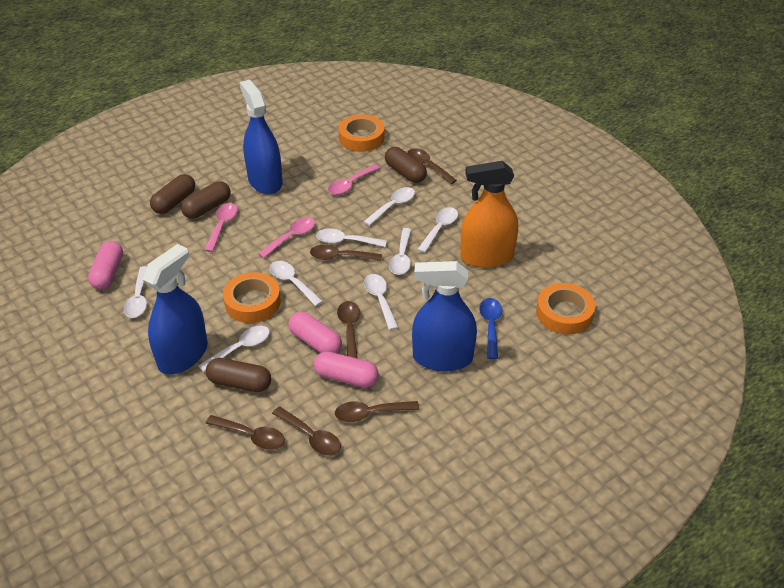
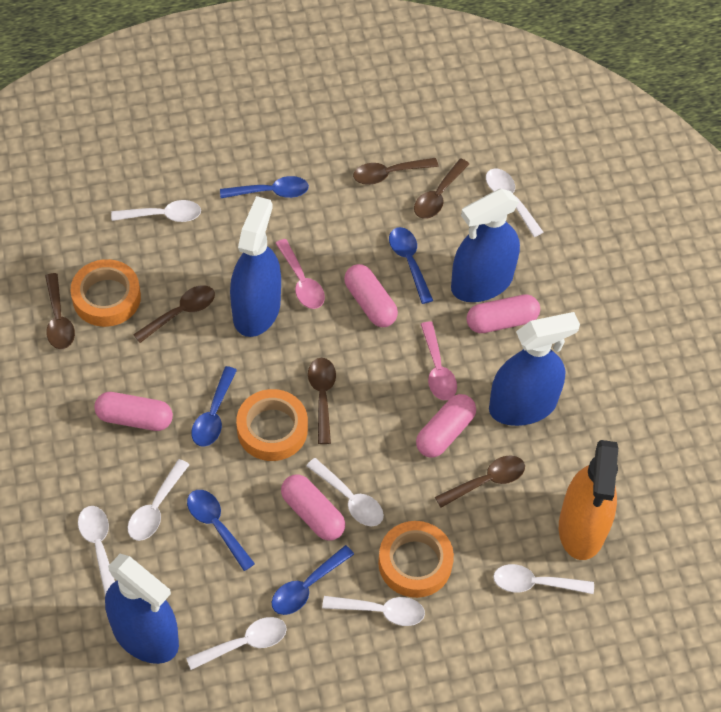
blue spoon: 1 -> 5
blue spray bottle: 3 -> 4
brown capsule: 4 -> 0
pink capsule: 3 -> 5
pink spoon: 3 -> 2

